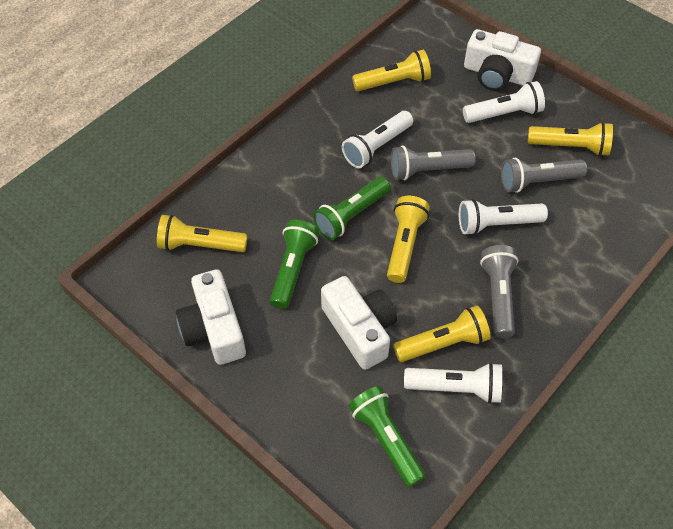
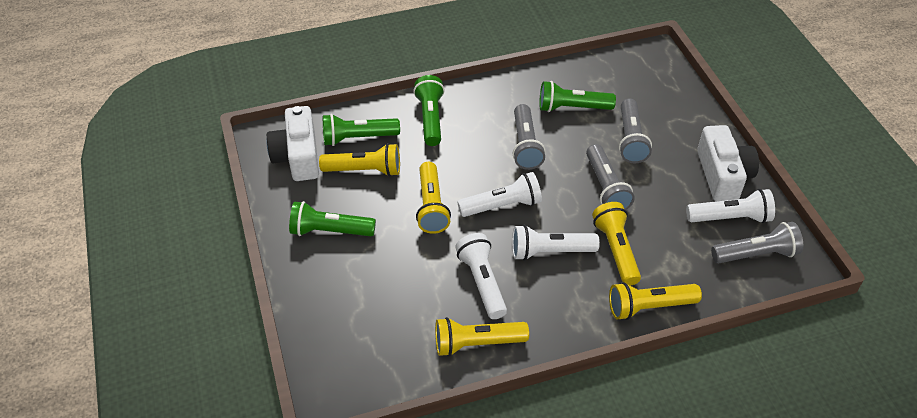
green flashlight: 3 -> 4
grey flashlight: 3 -> 4
white camera: 3 -> 2

